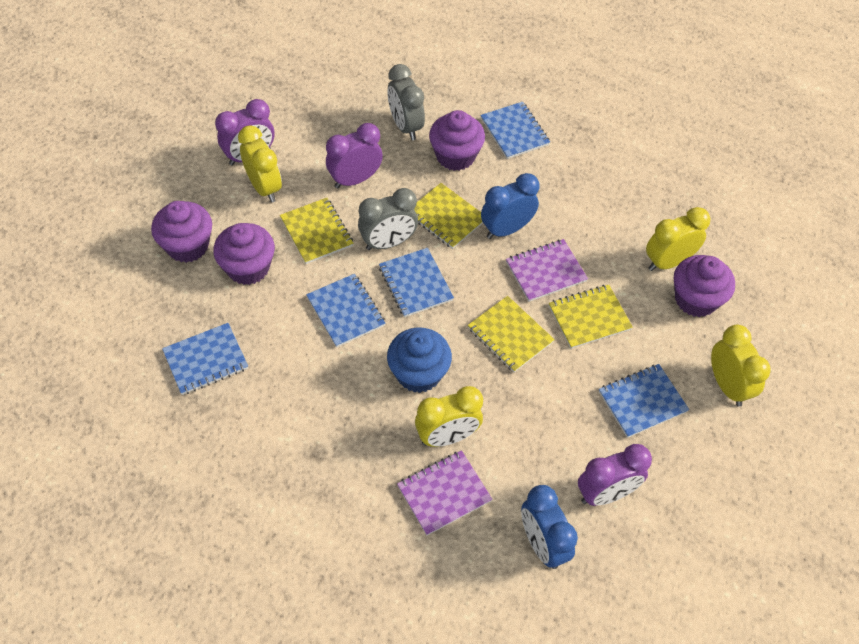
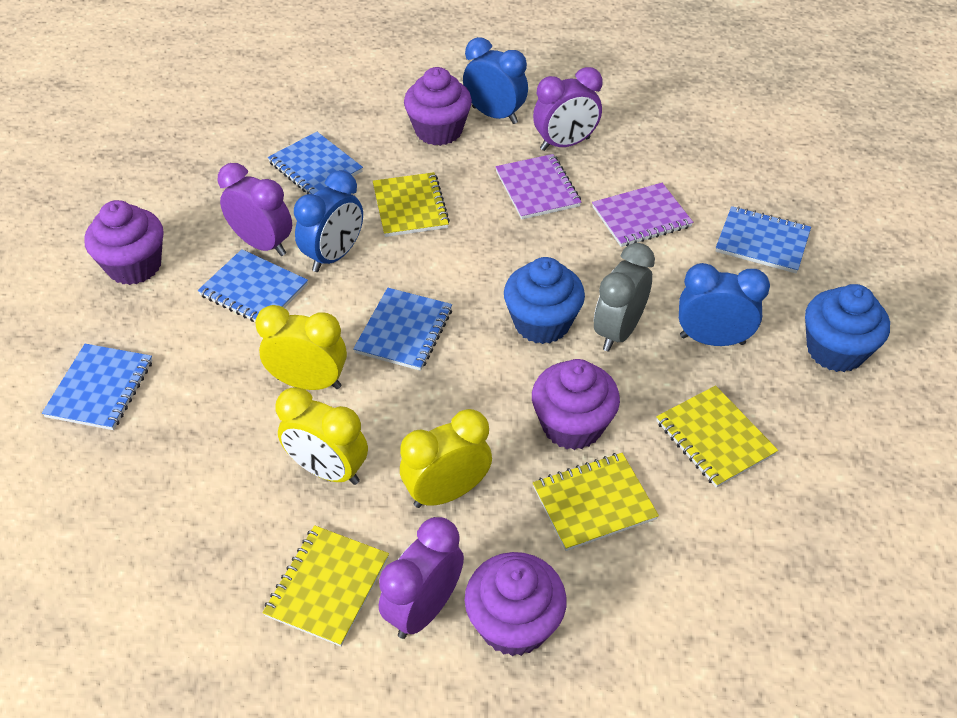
blue clock: 2 -> 3
blue cupcake: 1 -> 2
grey clock: 2 -> 1
yellow clock: 4 -> 3

